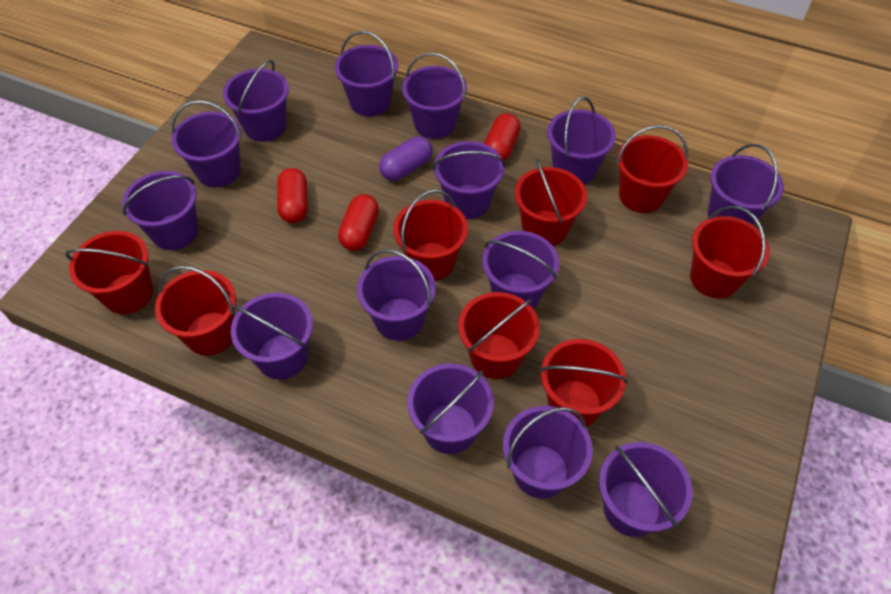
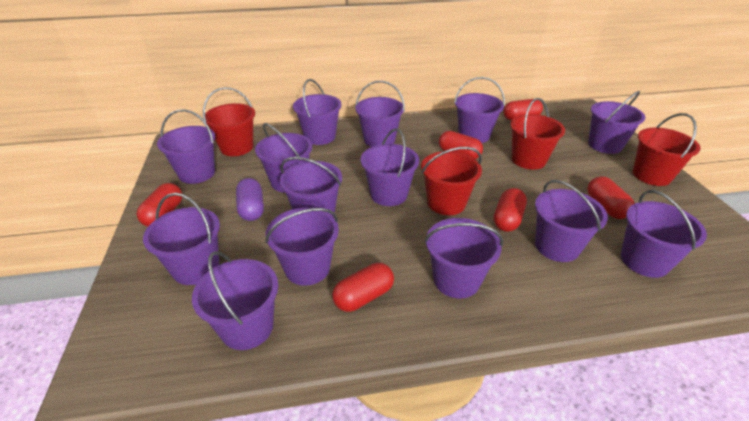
red bucket: 8 -> 4
red capsule: 3 -> 6

